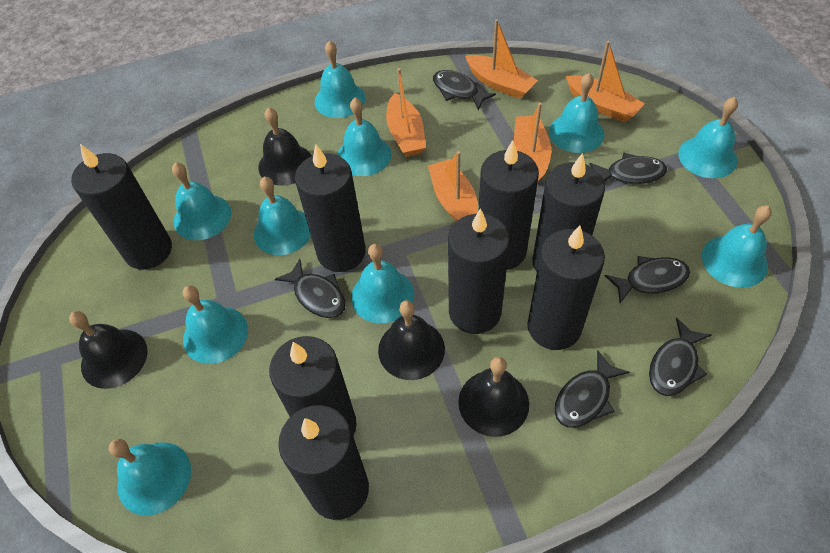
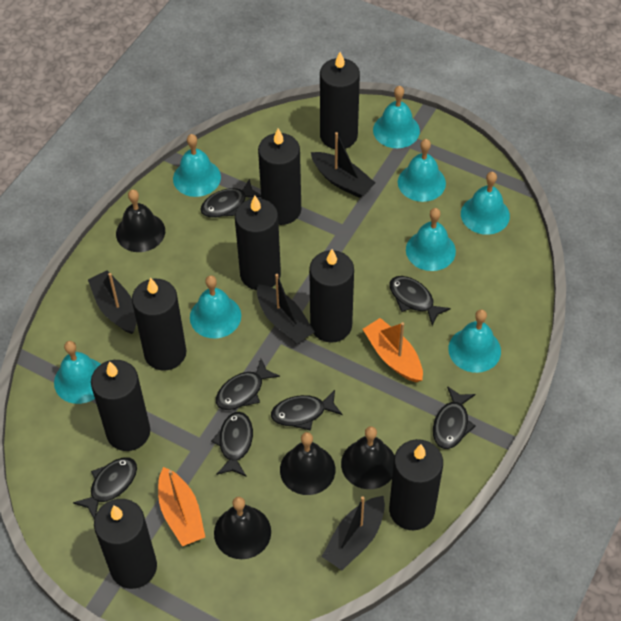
black boat: 0 -> 4
black fish: 6 -> 7
orange boat: 5 -> 2
turquoise bell: 10 -> 8

